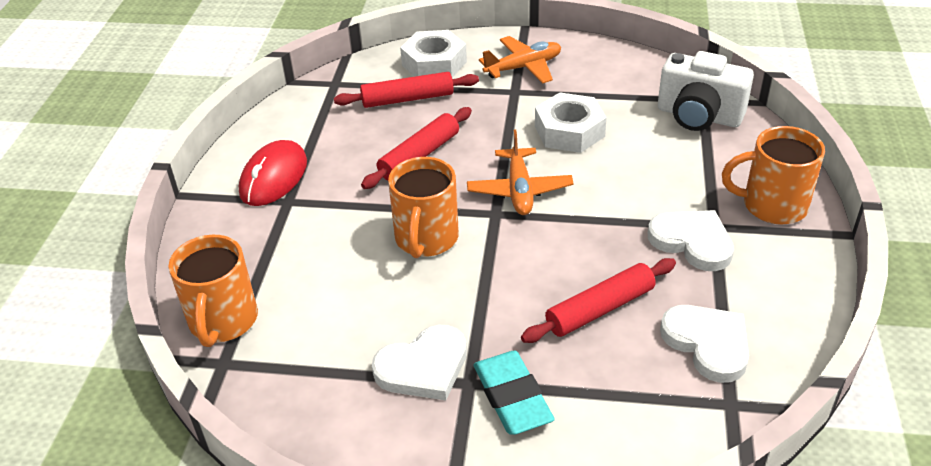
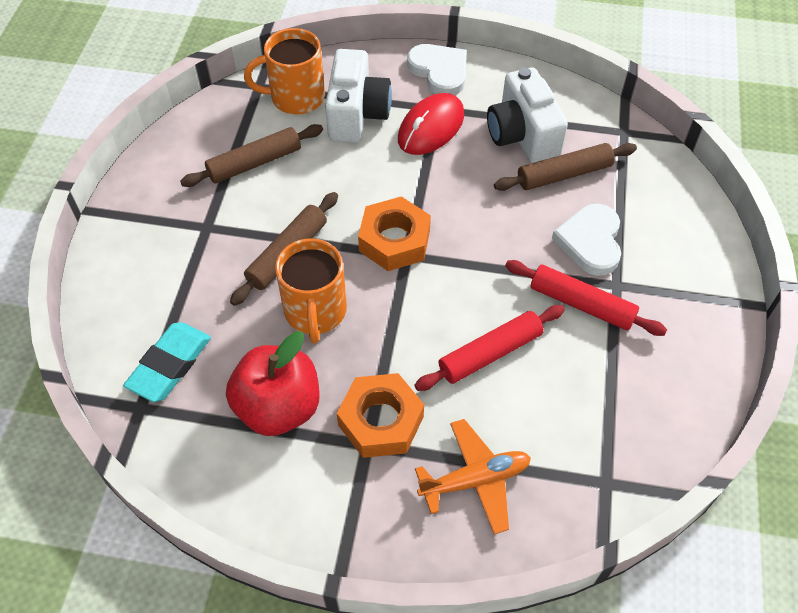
brown rolling pin: 0 -> 3
orange mug: 3 -> 2
orange nut: 0 -> 2
orange plane: 2 -> 1
red apple: 0 -> 1
red rolling pin: 3 -> 2
white camera: 1 -> 2
white heart: 3 -> 2
white nut: 2 -> 0

